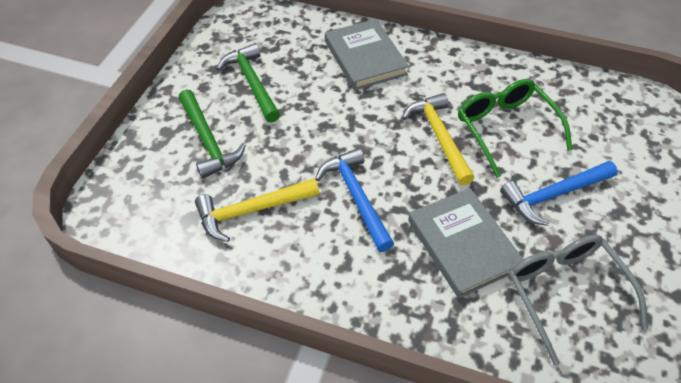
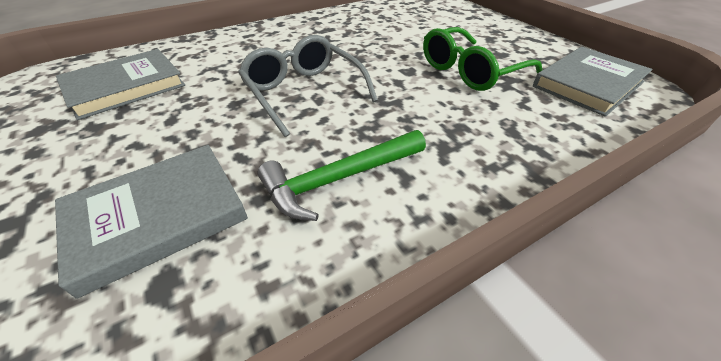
blue hammer: 2 -> 0
green hammer: 2 -> 1
grey book: 2 -> 3
yellow hammer: 2 -> 0

